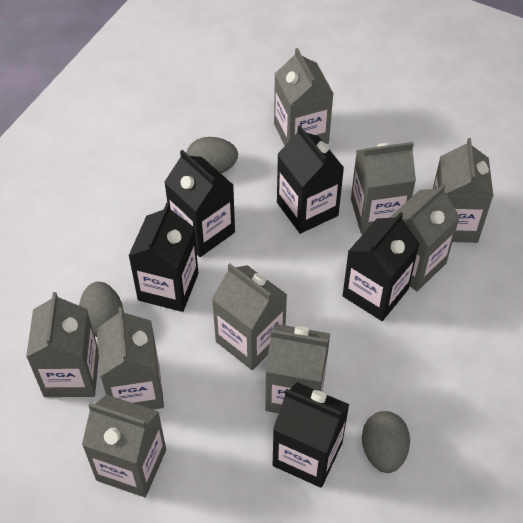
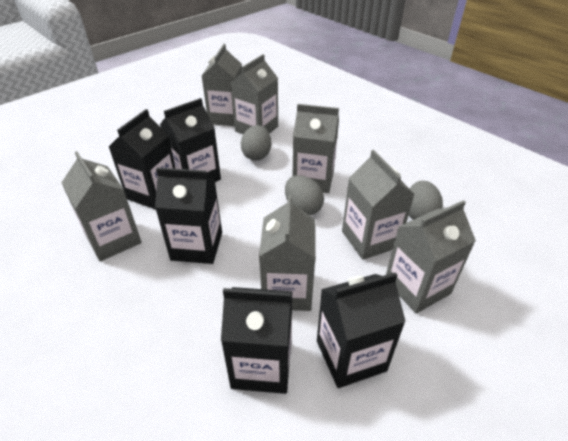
grey carton: 9 -> 7

